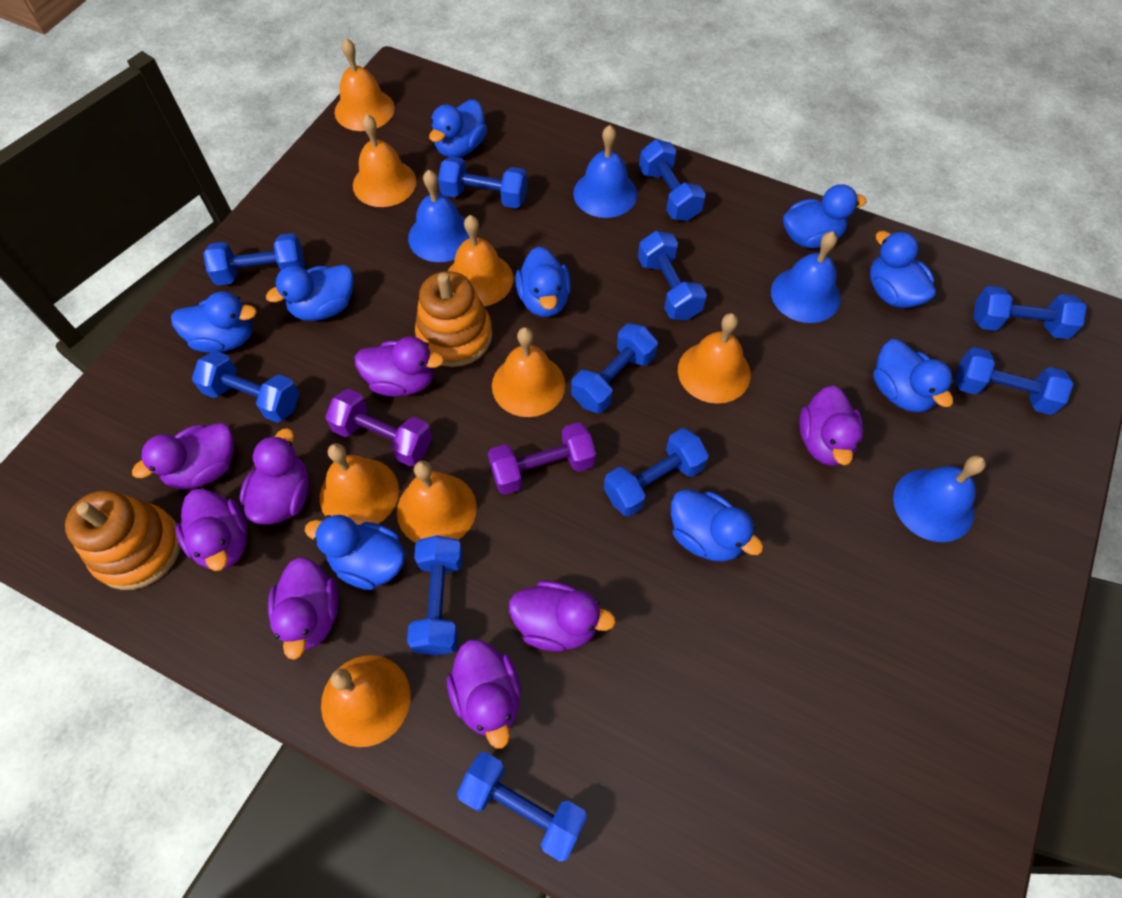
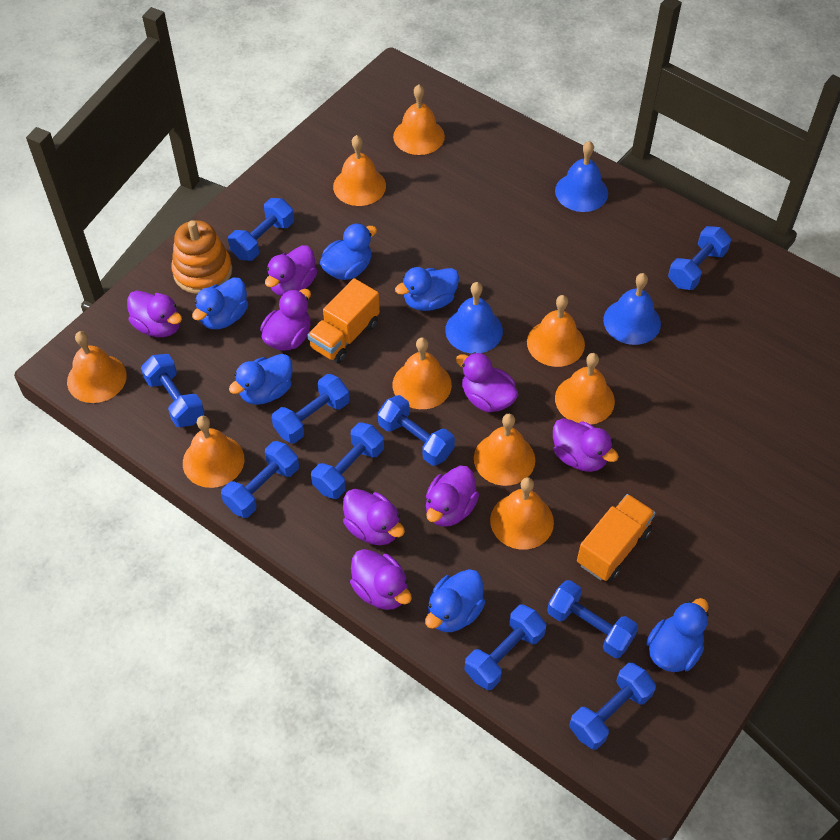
blue bell: 4 -> 3
blue duck: 9 -> 6
blue dumbbell: 11 -> 10
orange bell: 8 -> 9
orange stacking toy: 2 -> 1
orange truck: 0 -> 2
purple dumbbell: 2 -> 0

